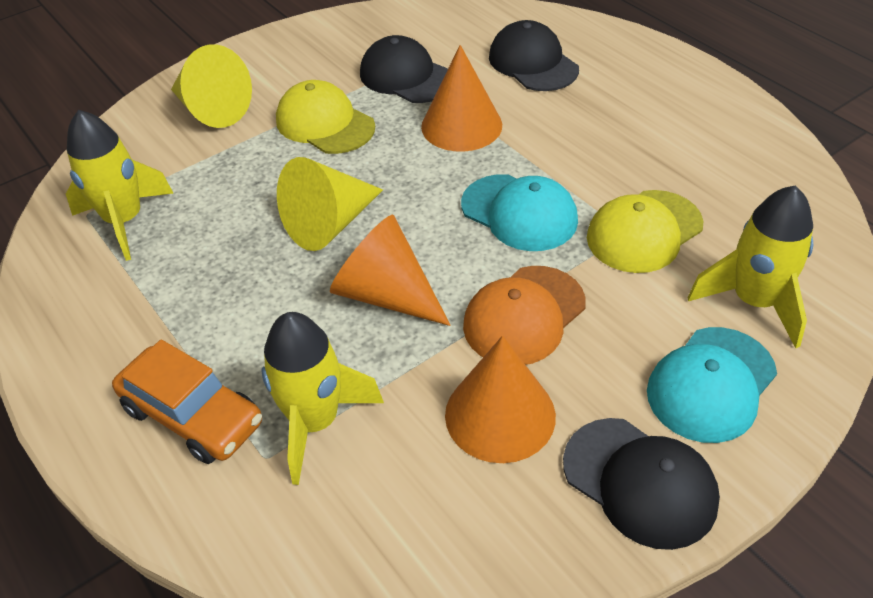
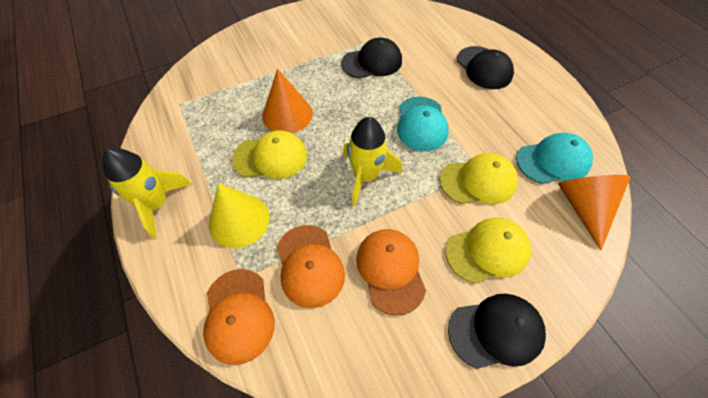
orange cap: 1 -> 3
orange car: 1 -> 0
orange cone: 3 -> 2
yellow cap: 2 -> 3
yellow cone: 2 -> 1
yellow rocket: 3 -> 2

